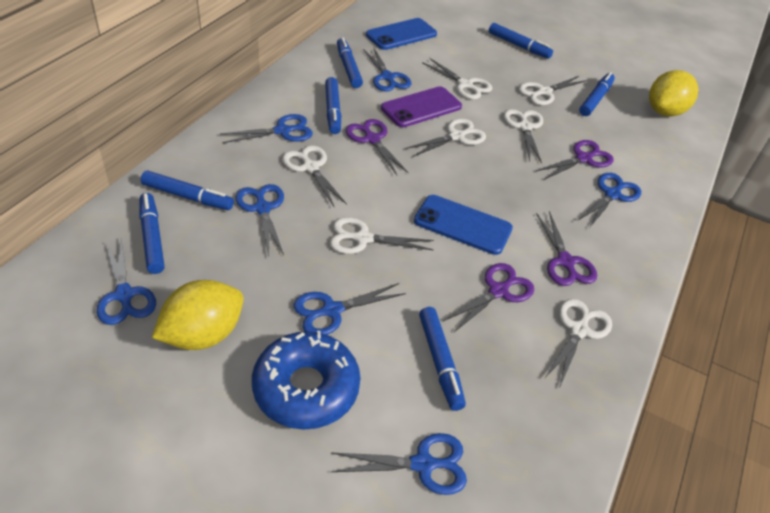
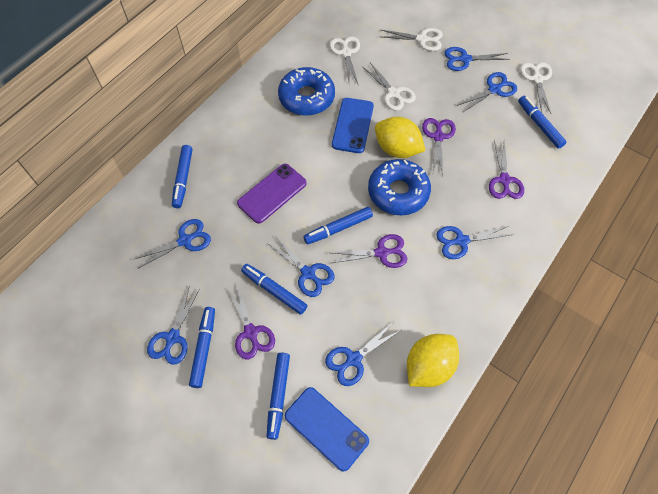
blue donut: 1 -> 2
blue marker: 7 -> 6
white scissors: 7 -> 4

